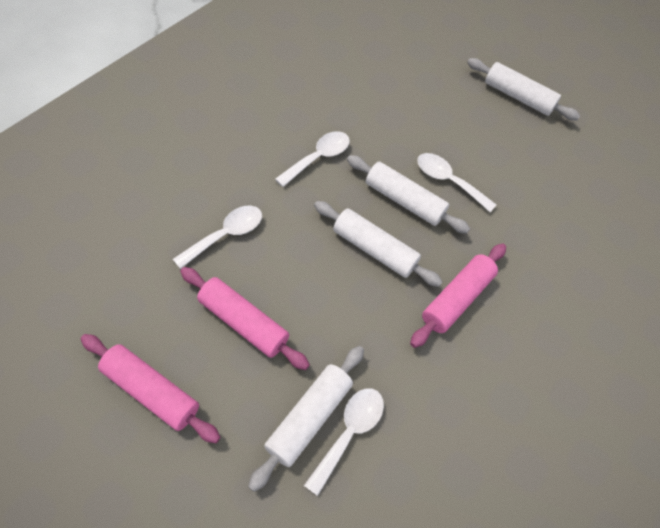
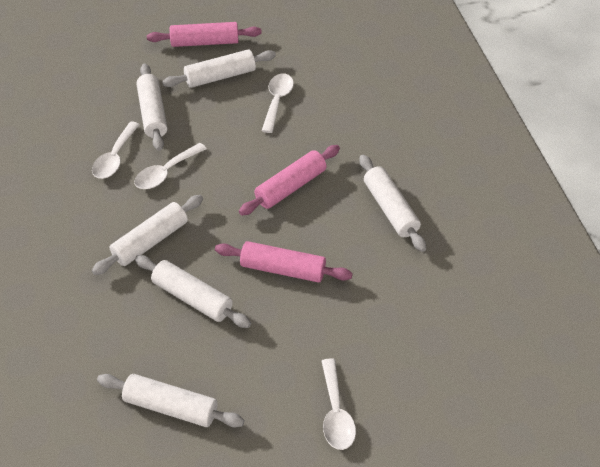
white rolling pin: 4 -> 6

